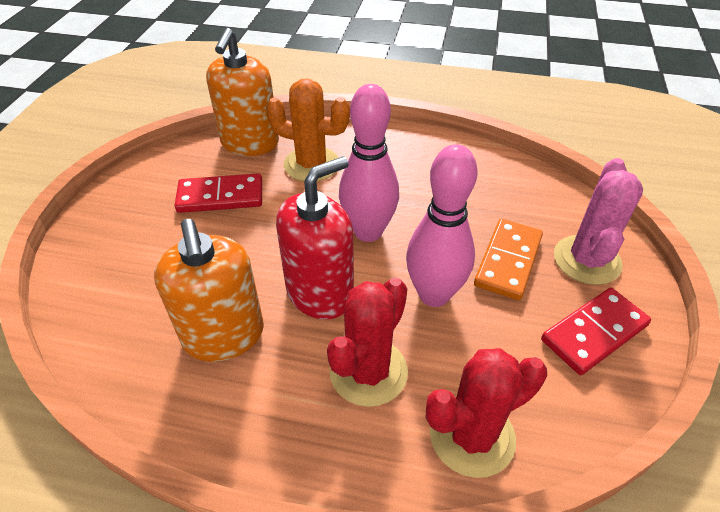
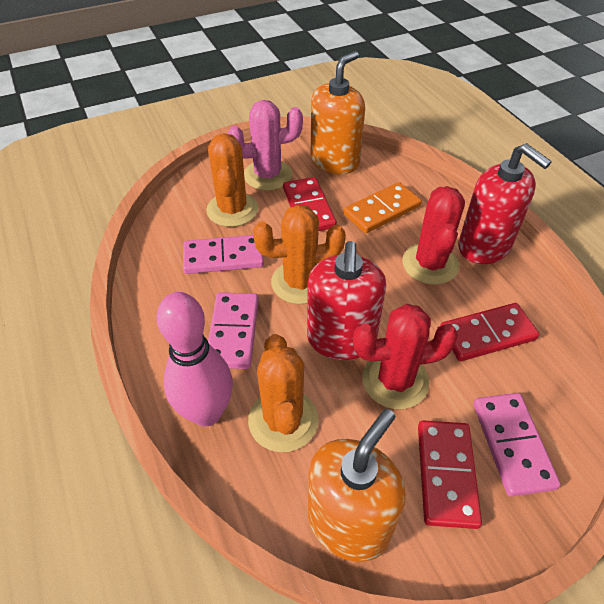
orange cactus: 1 -> 3
pink bowling pin: 2 -> 1
pink domino: 0 -> 3
red domino: 2 -> 3
red soap dispenser: 1 -> 2

